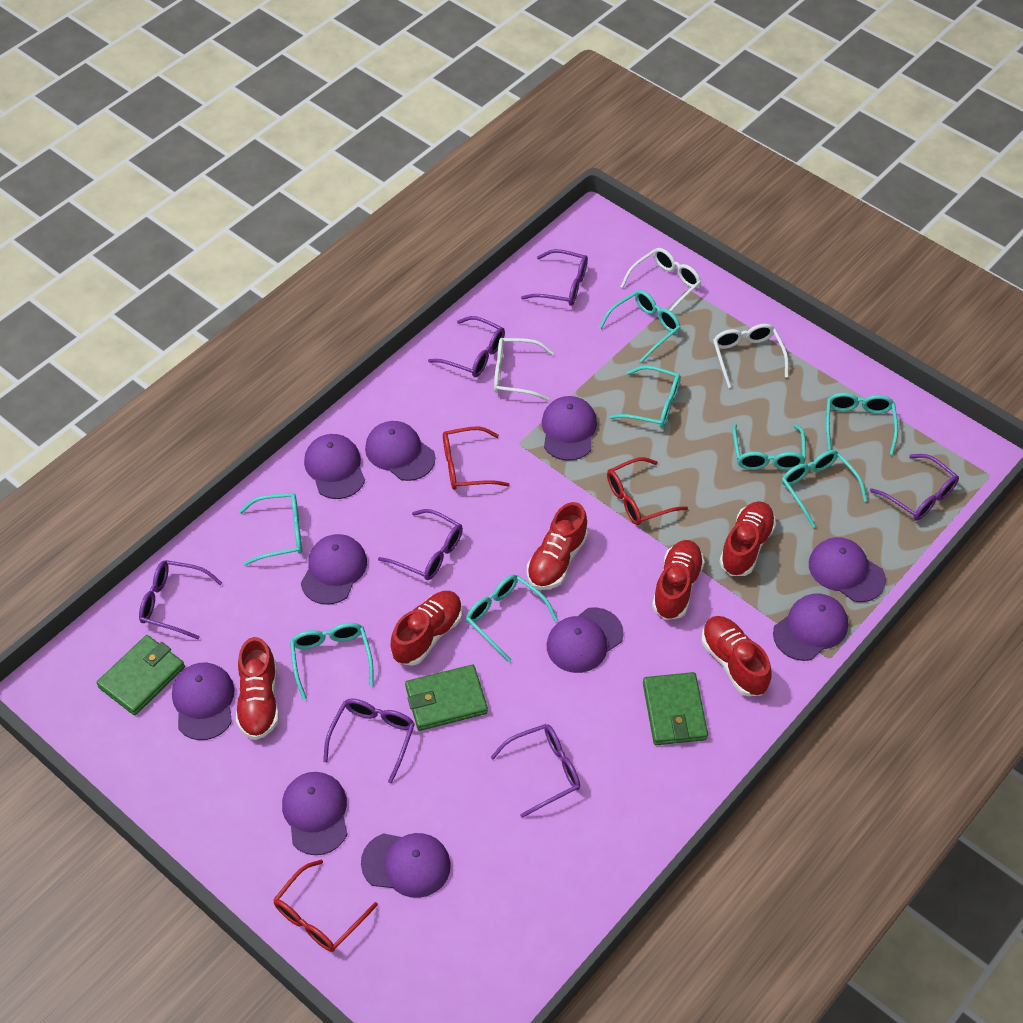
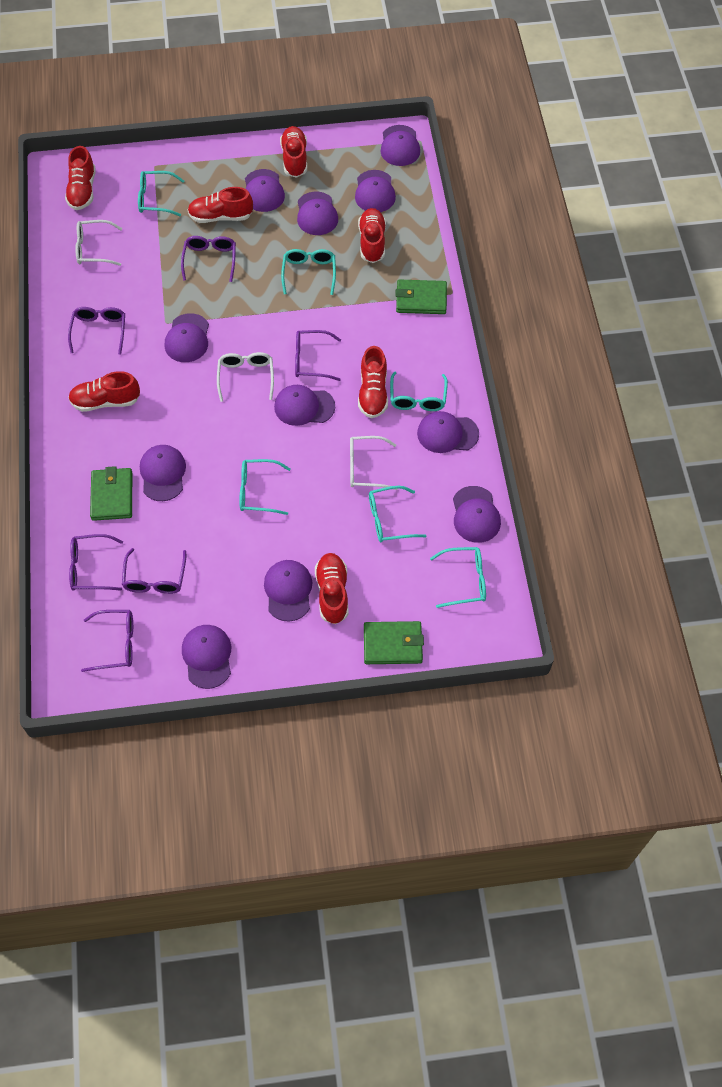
purple cap: 10 -> 11
purple glasses: 7 -> 6
red glasses: 3 -> 0
red shoe: 6 -> 7
turquoise glasses: 8 -> 6

